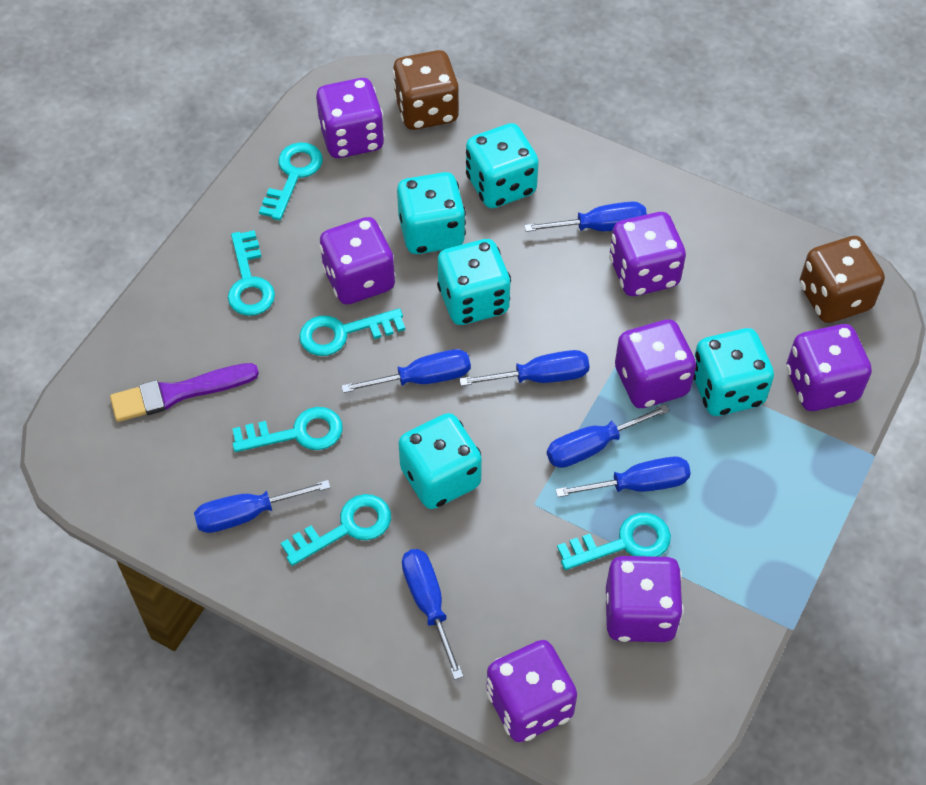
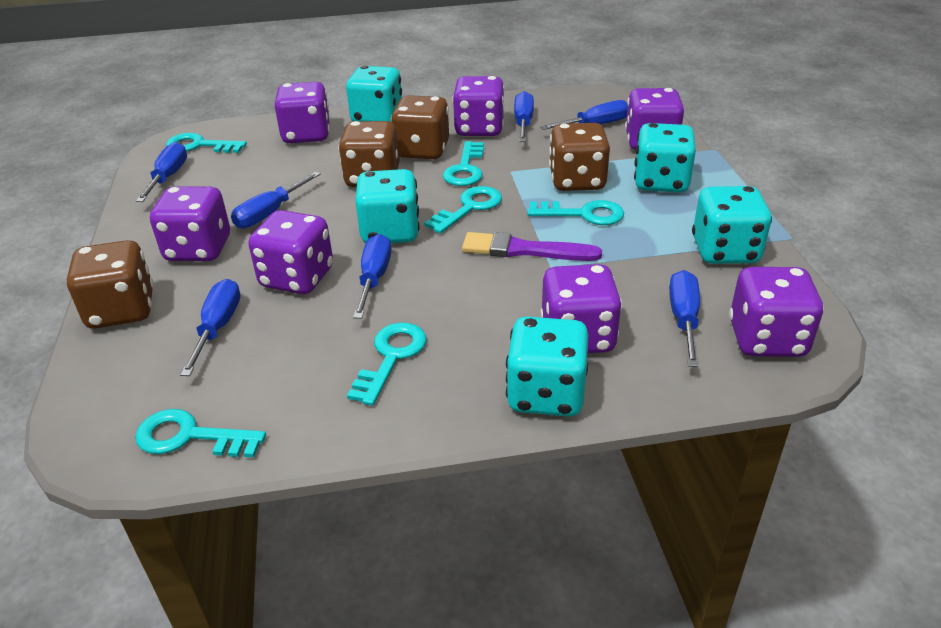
brown dice: 2 -> 4

